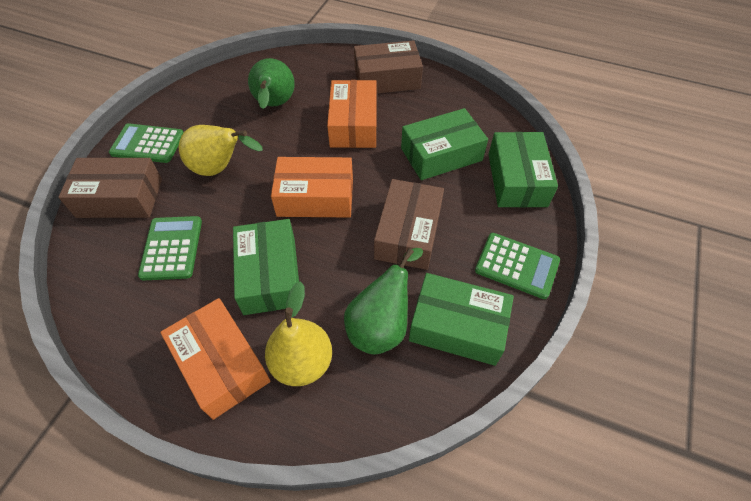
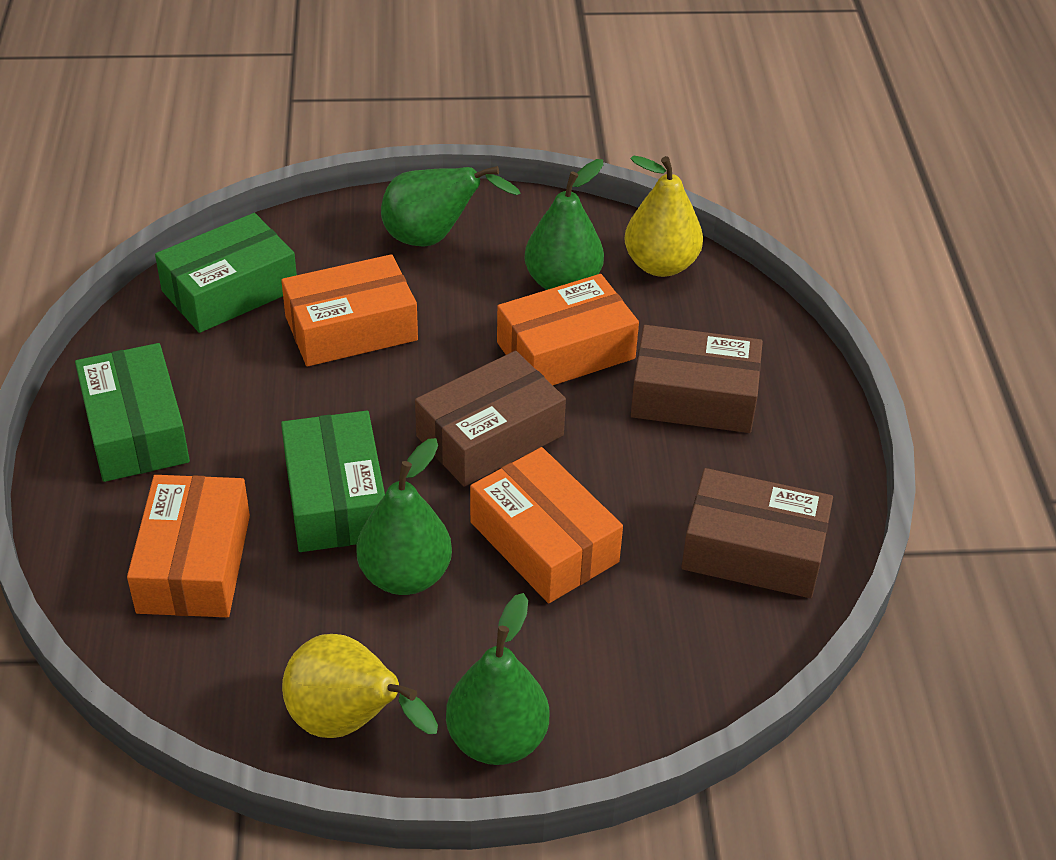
green box: 4 -> 3
green calculator: 3 -> 0
green pear: 2 -> 4
orange box: 3 -> 4

